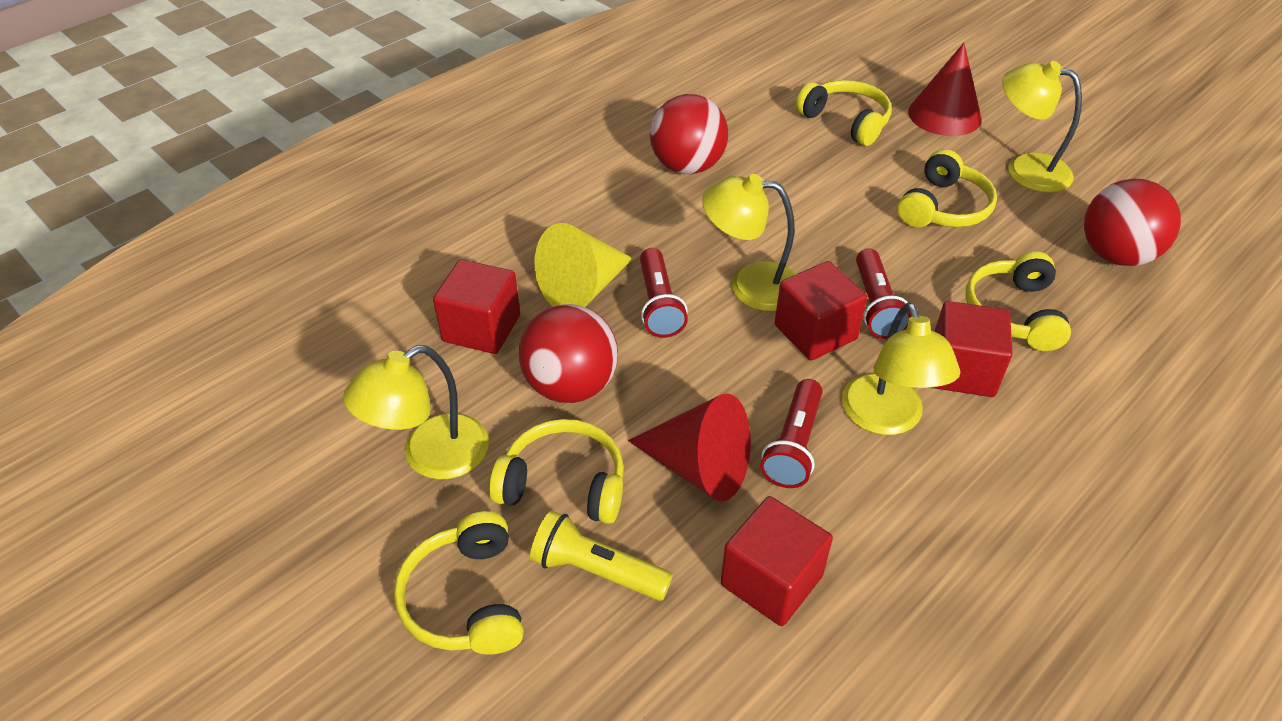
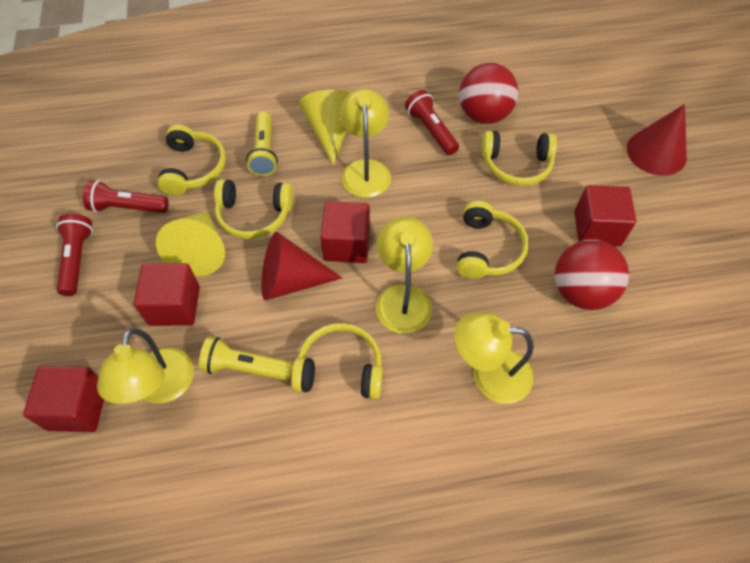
red ball: 3 -> 2
yellow cone: 1 -> 2
yellow flashlight: 1 -> 2

